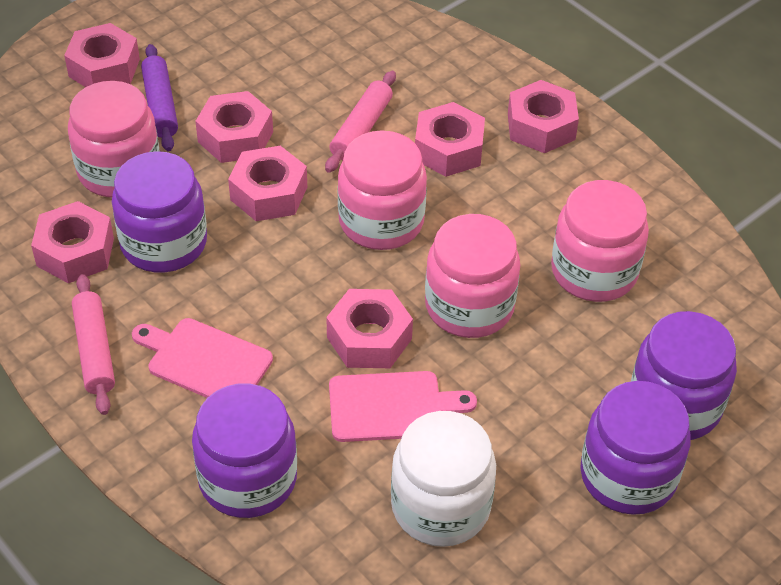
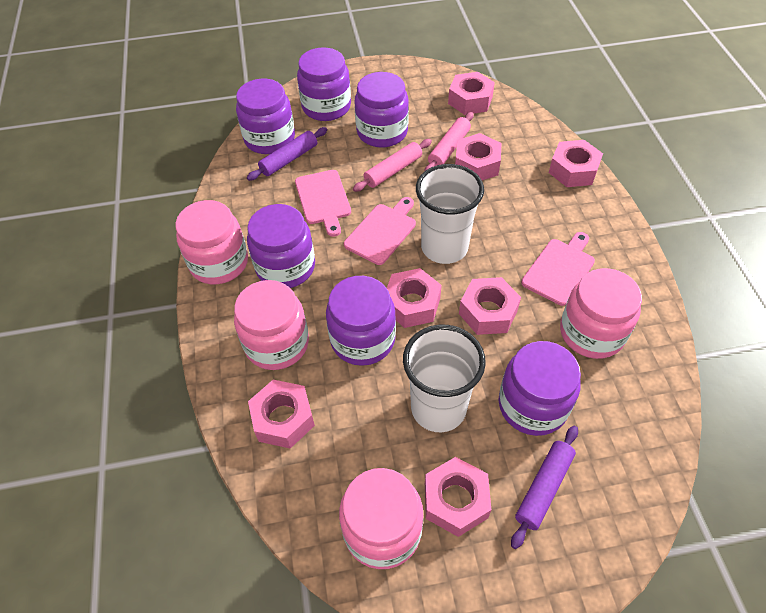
pink cutting board: 2 -> 3
purple jar: 4 -> 6
purple rolling pin: 1 -> 2
white cup: 0 -> 2
white jar: 1 -> 0

